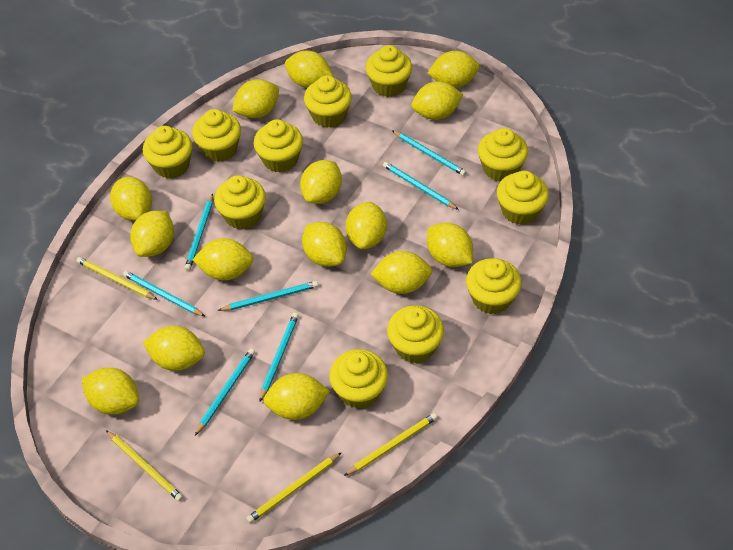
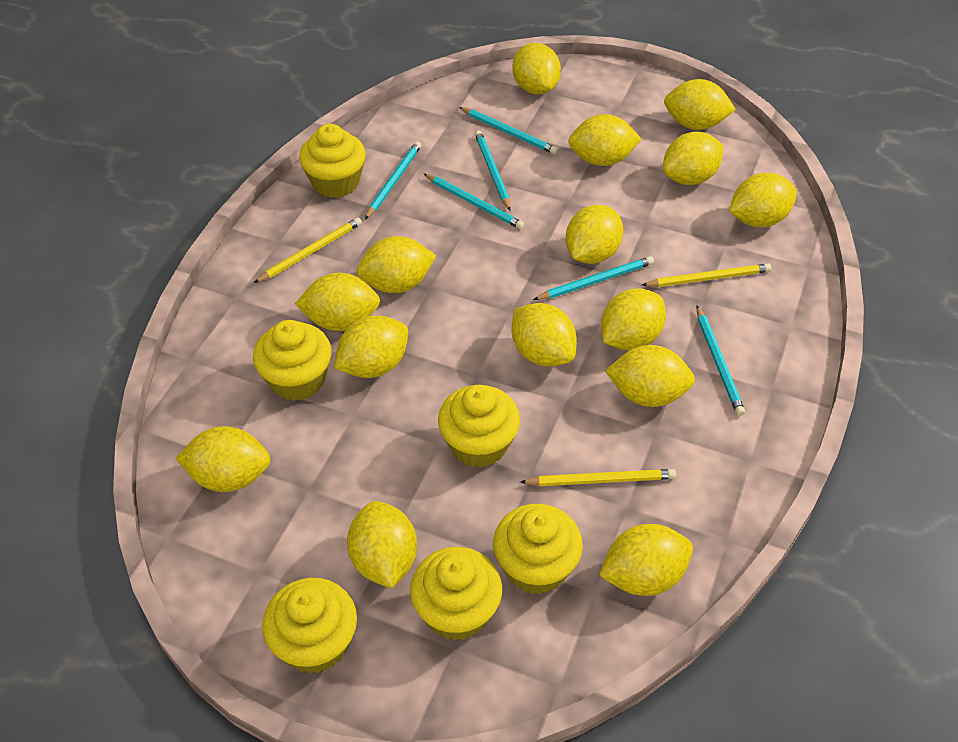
turquoise pencil: 7 -> 6
yellow cupcake: 11 -> 6
yellow pencil: 4 -> 3

